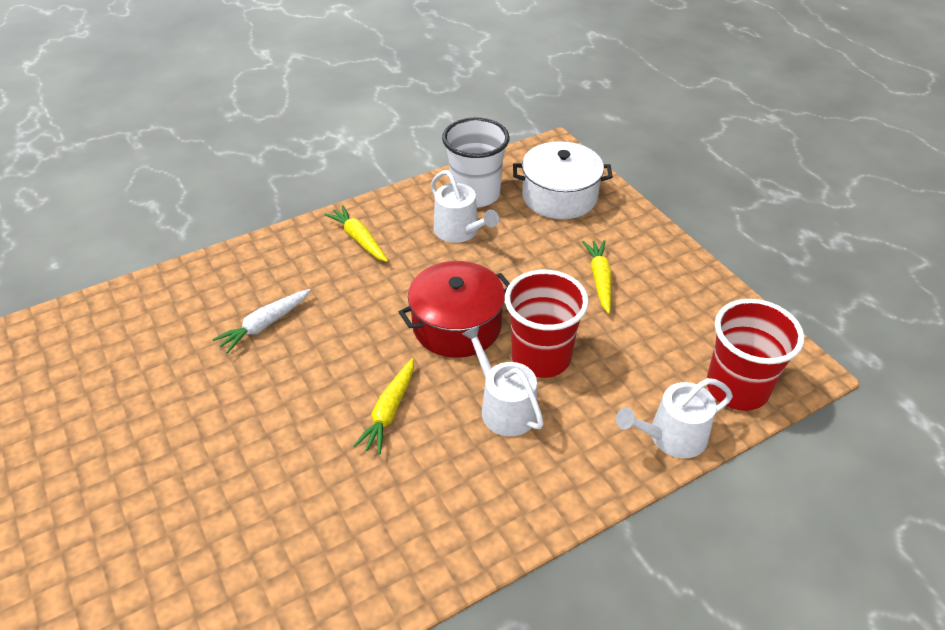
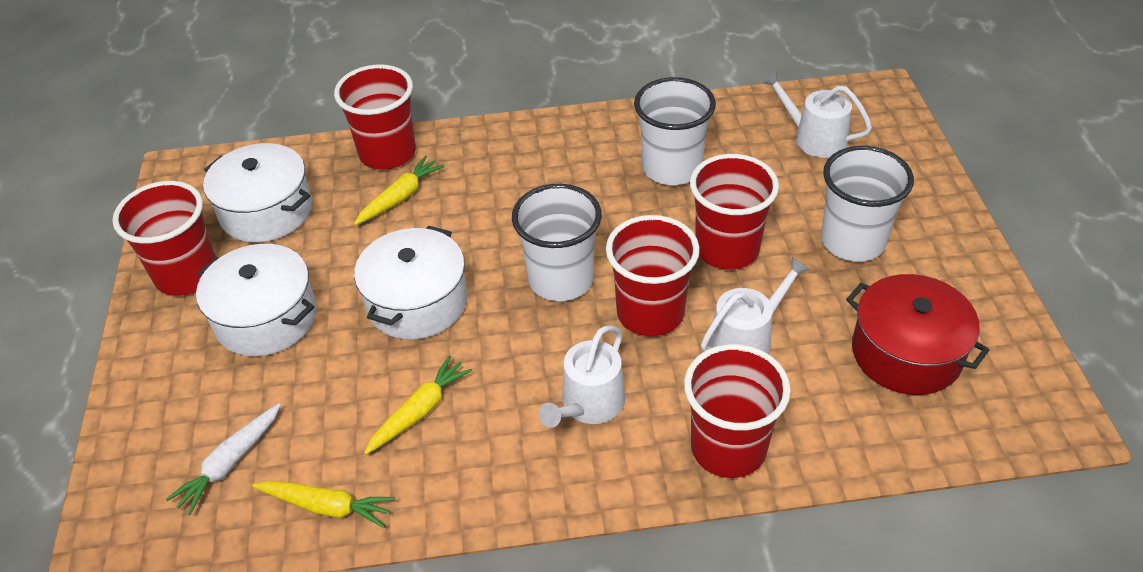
red cup: 2 -> 5
white cup: 1 -> 3
white pot: 1 -> 3

